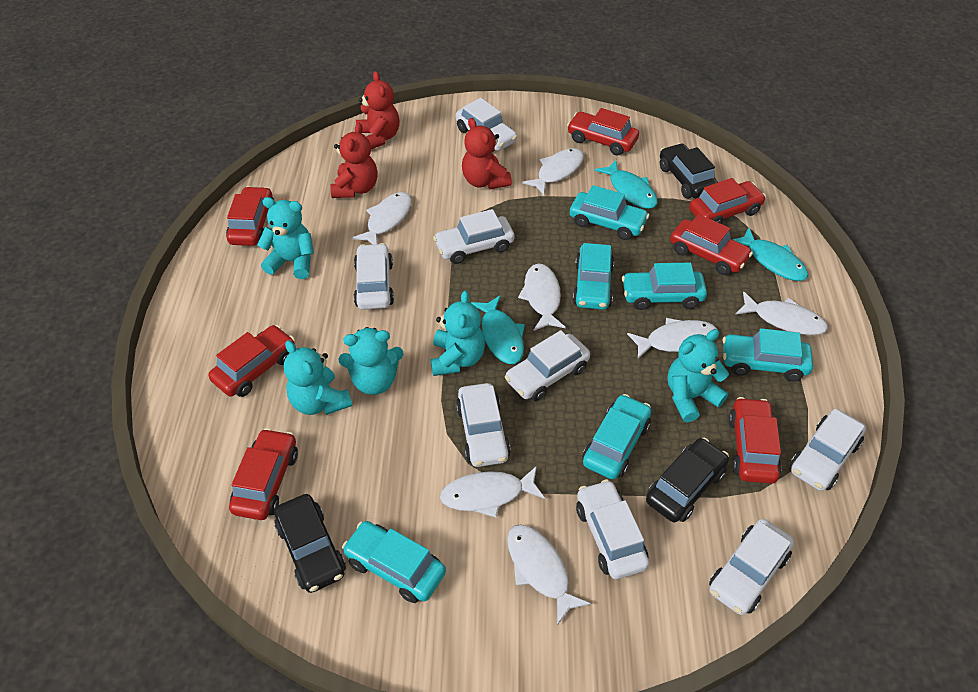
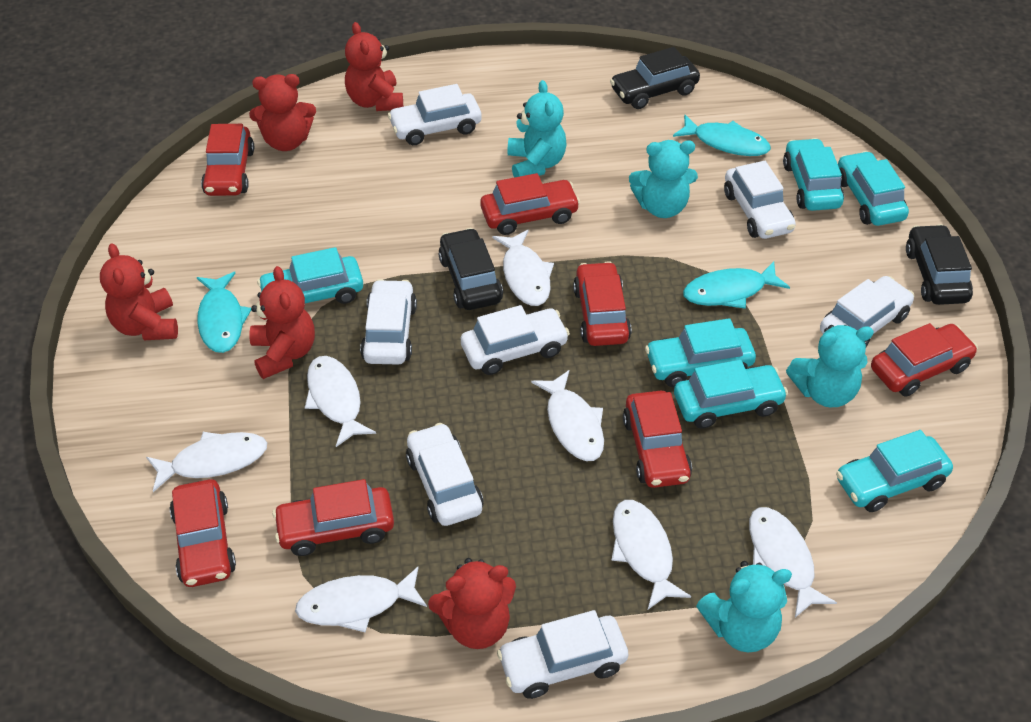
red teddy bear: 3 -> 5
turquoise teddy bear: 5 -> 4
white car: 8 -> 7

